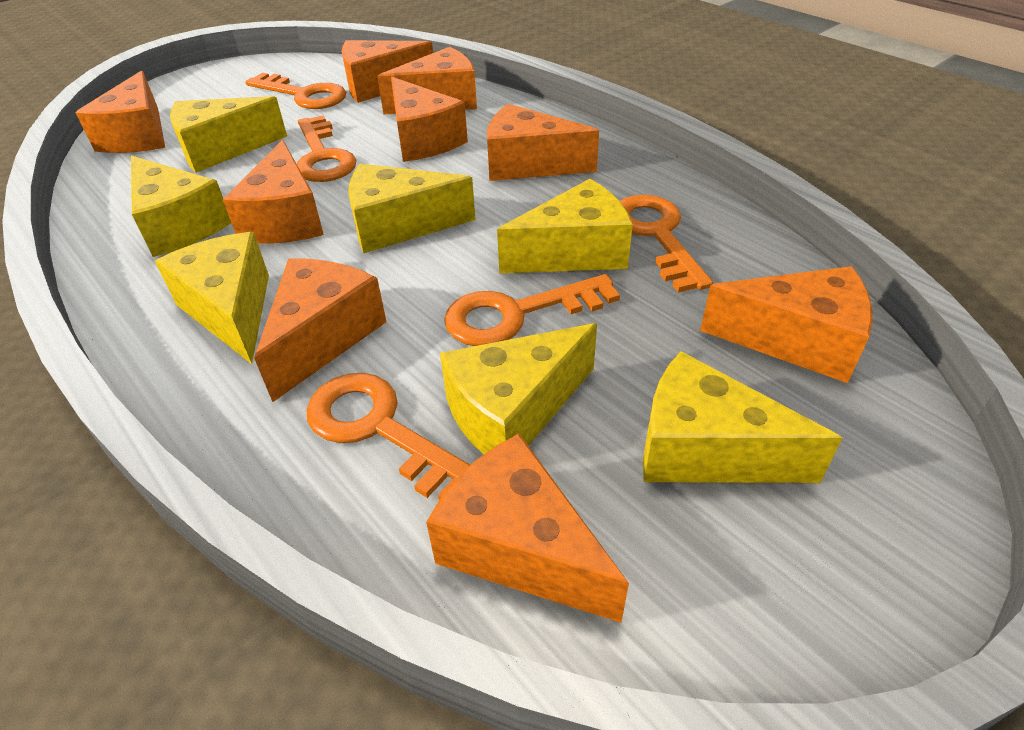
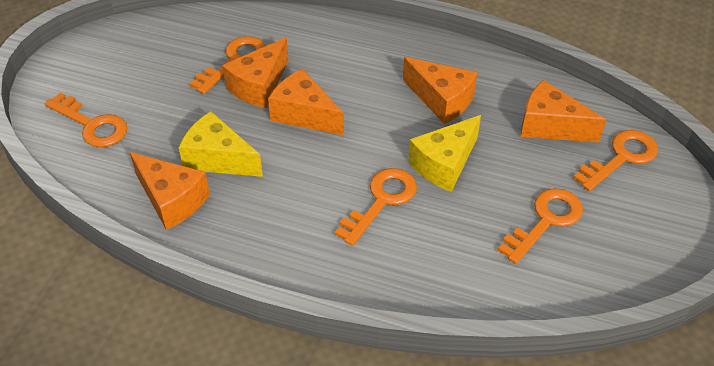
orange cheese: 9 -> 5
yellow cheese: 7 -> 2

